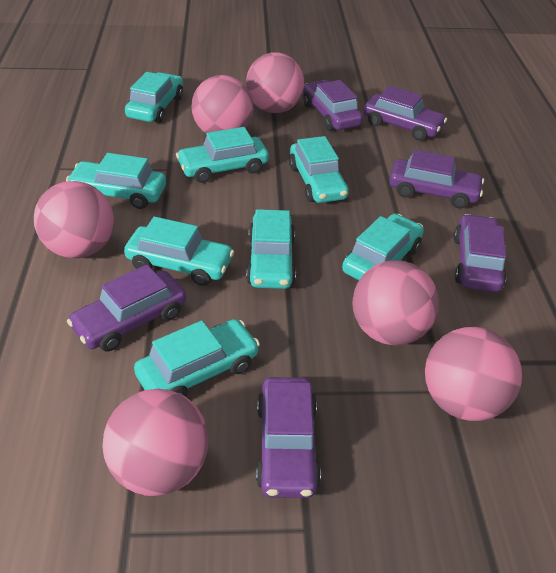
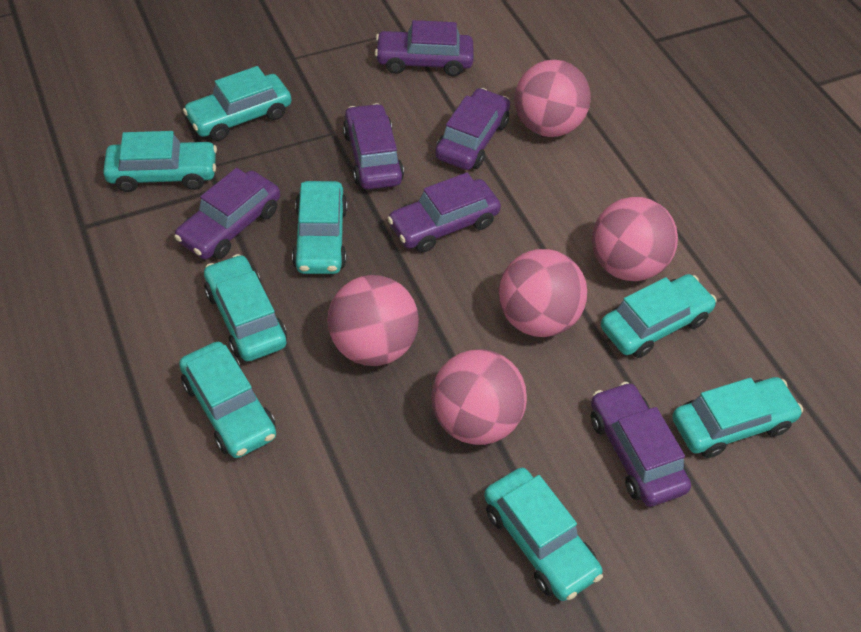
pink ball: 6 -> 5

